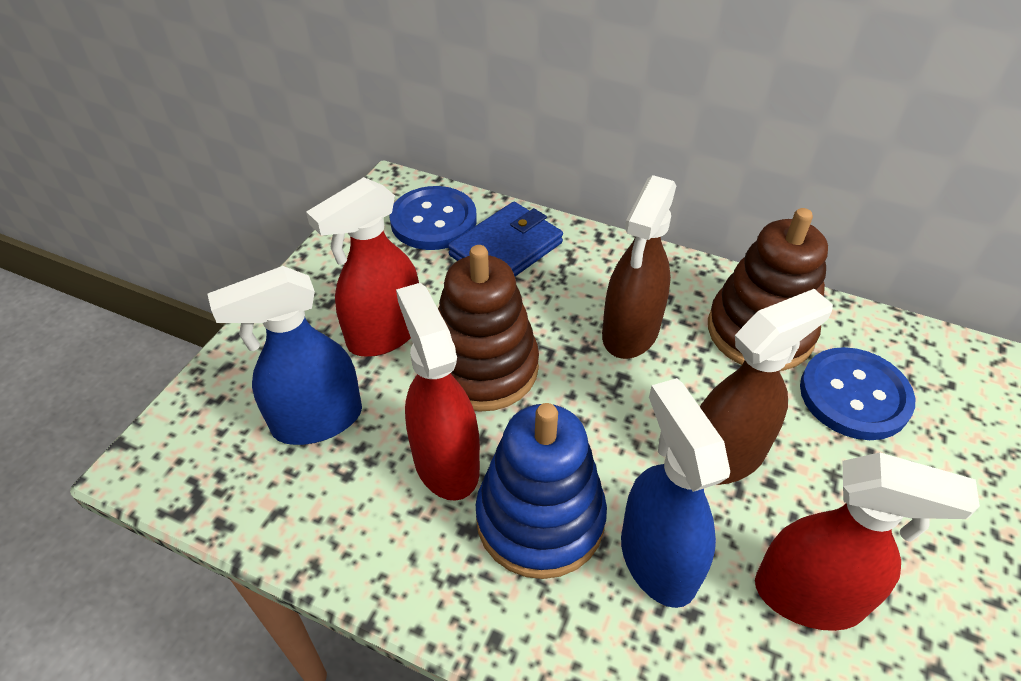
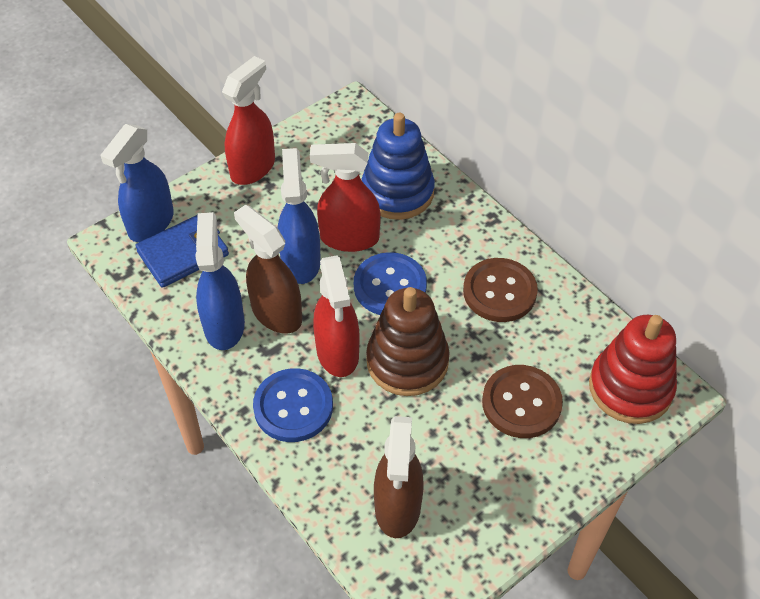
blue spray bottle: 2 -> 3
brown button: 0 -> 2
brown stacking toy: 2 -> 1
red stacking toy: 0 -> 1

